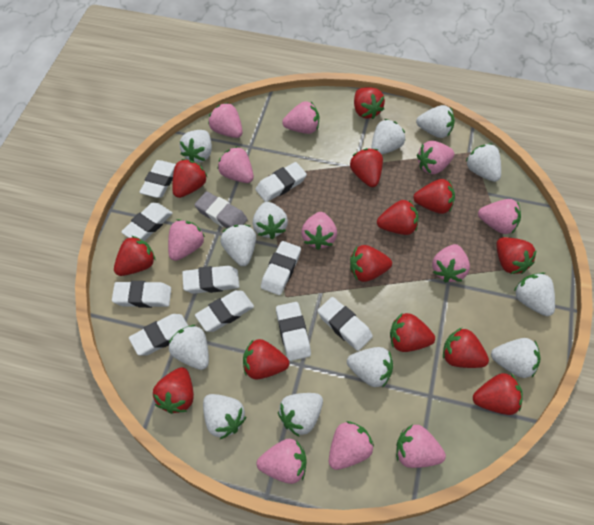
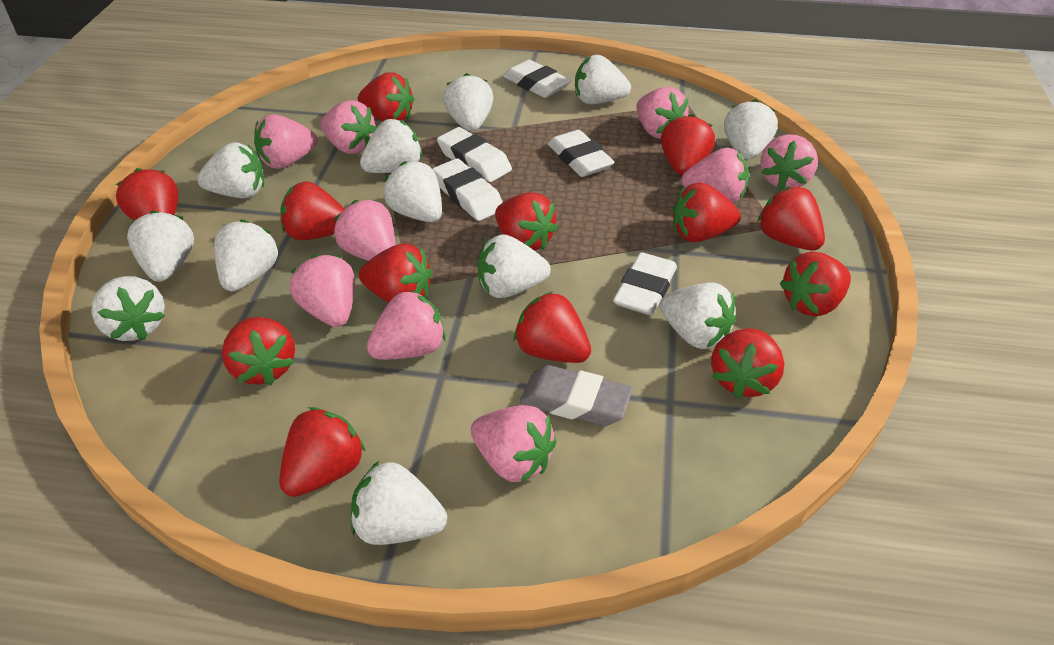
pink strawberry: 11 -> 9
white eraser: 10 -> 5

